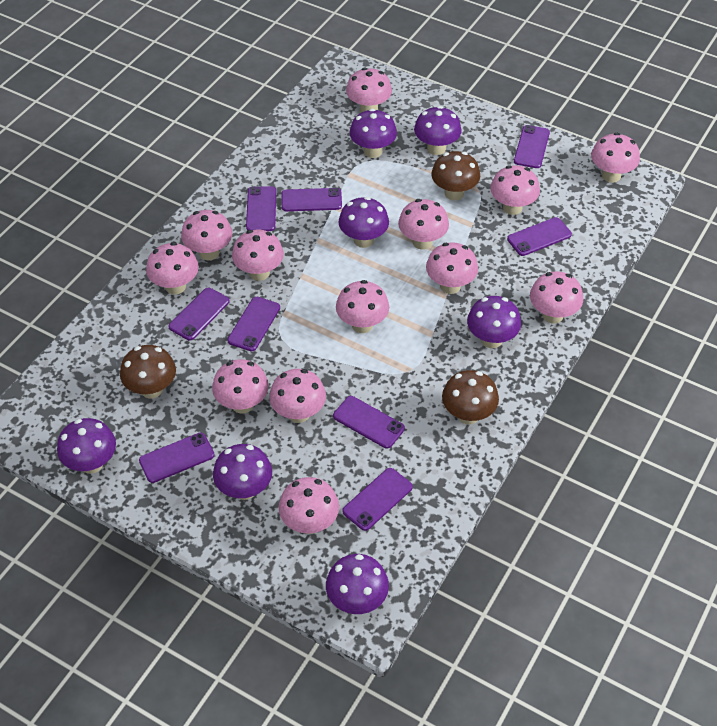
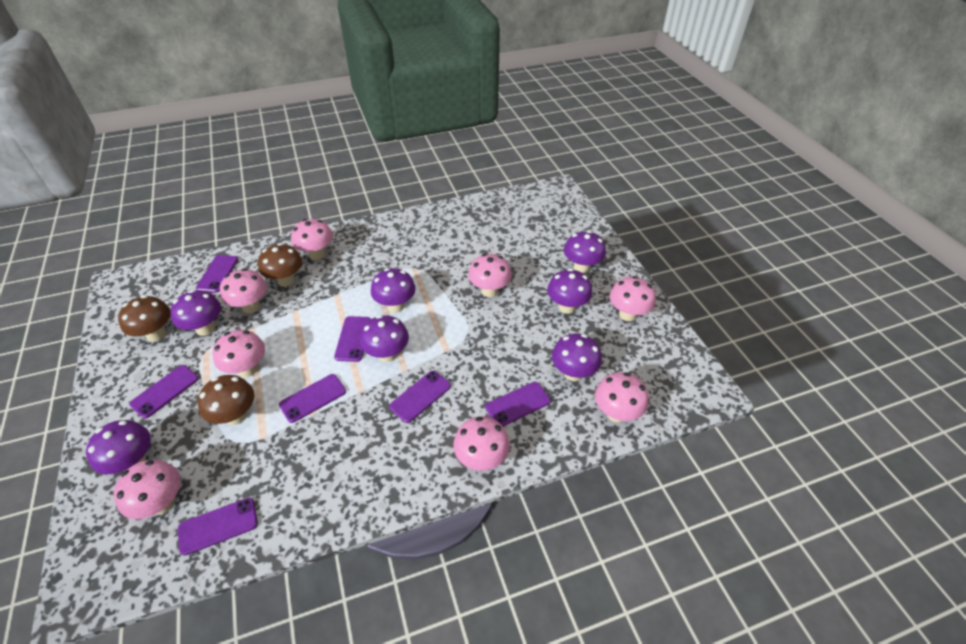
pink mushroom: 13 -> 8
purple phone: 9 -> 7

